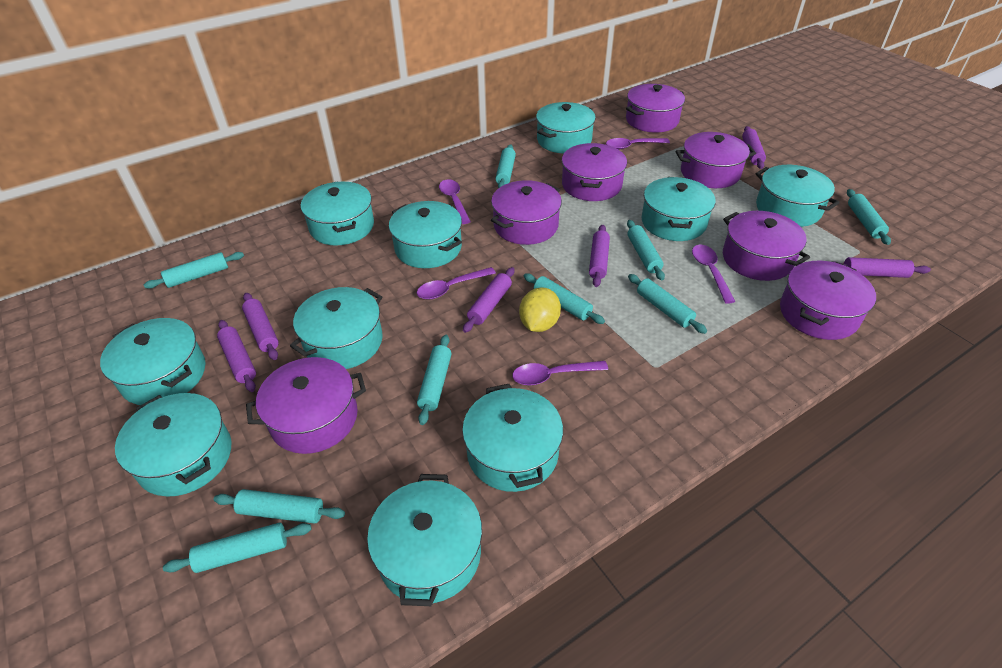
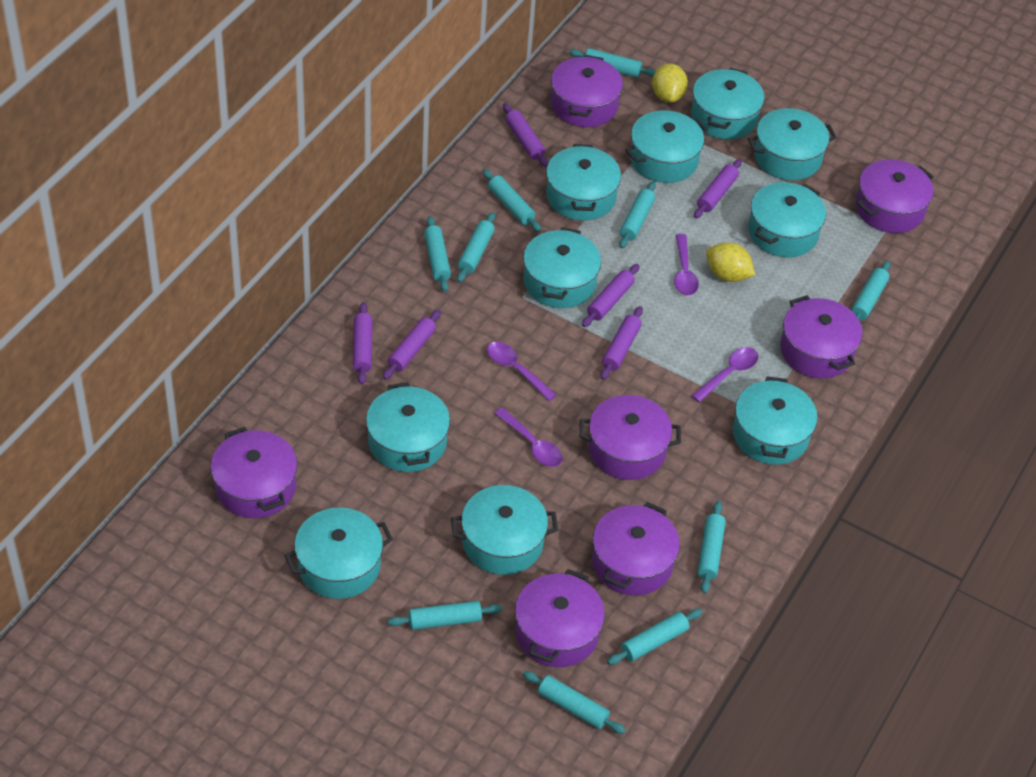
purple spoon: 5 -> 4
turquoise rolling pin: 9 -> 10
yellow lemon: 1 -> 2

